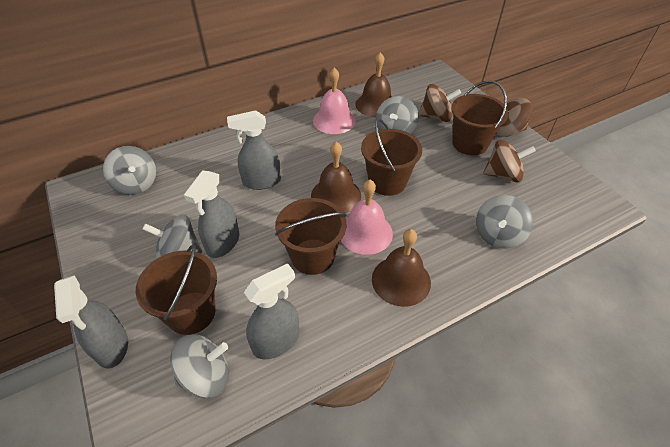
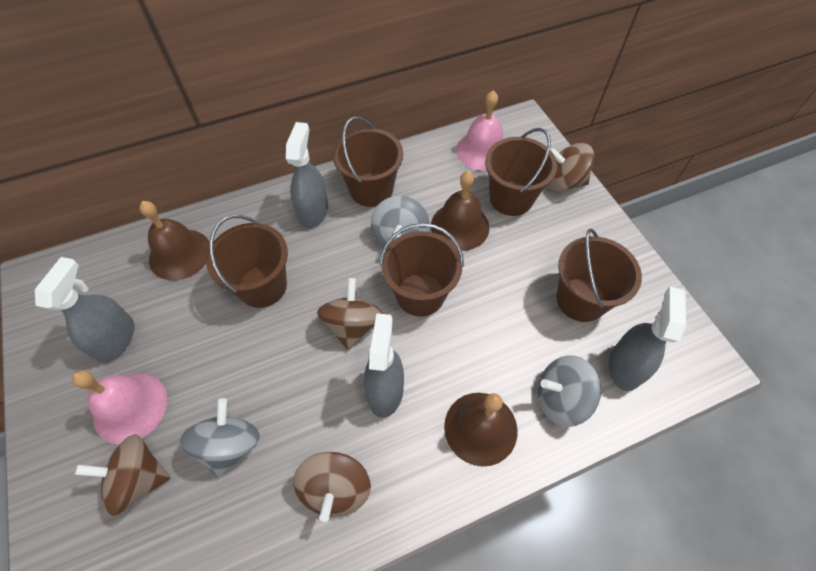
brown bucket: 4 -> 5
brown spinning top: 3 -> 4
grey spinning top: 5 -> 3

